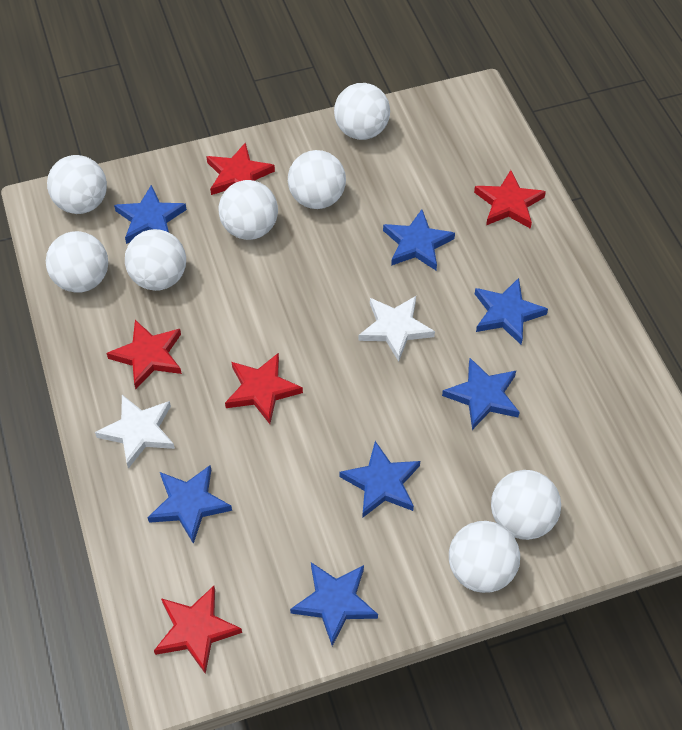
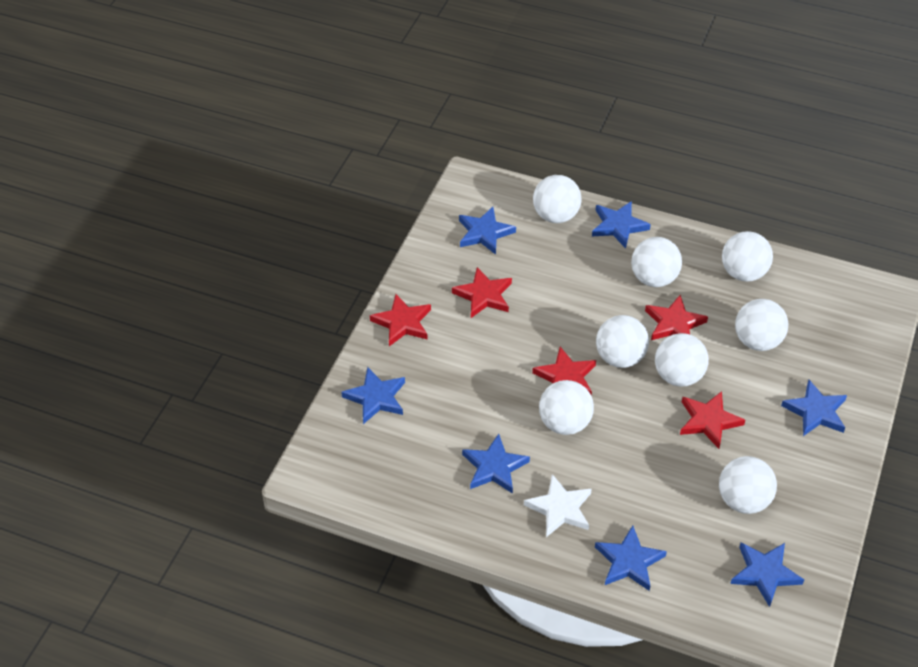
white star: 2 -> 1

